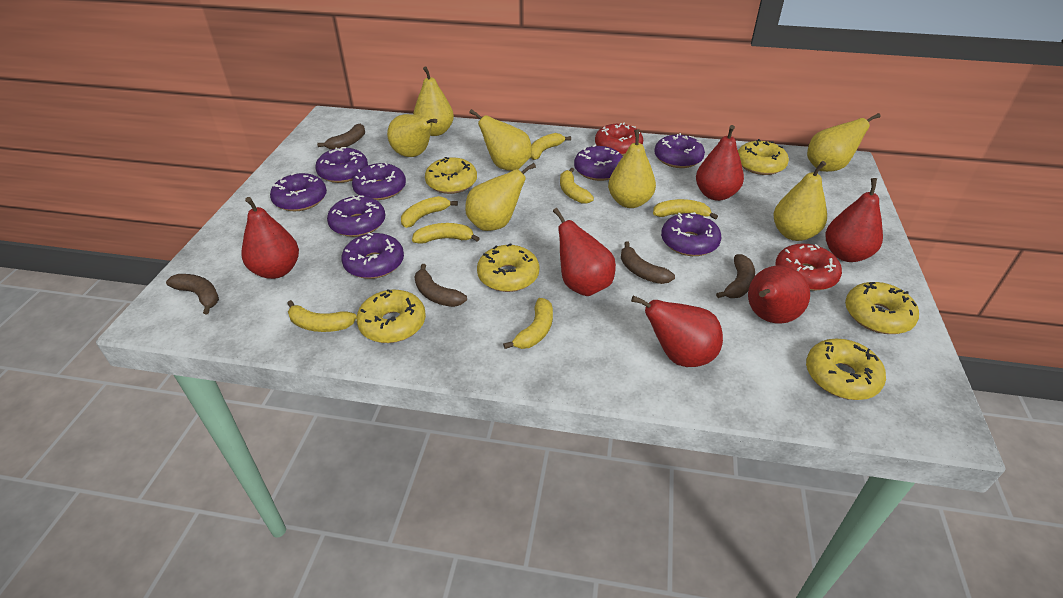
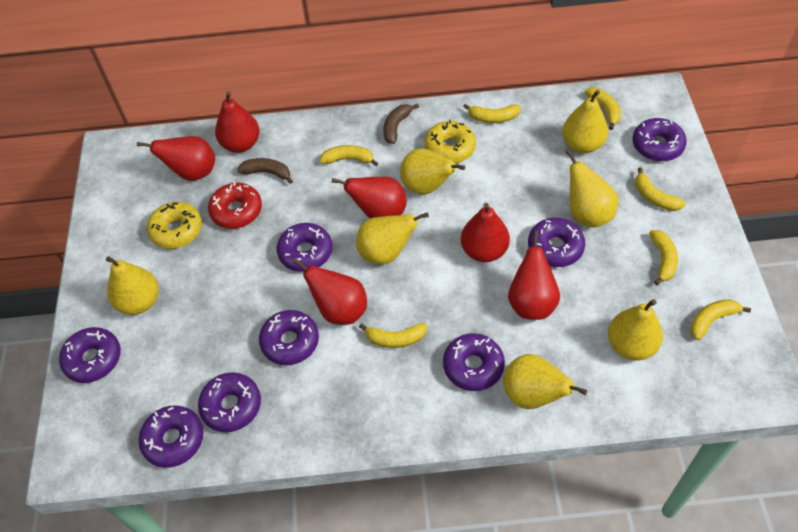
brown banana: 5 -> 2
red donut: 2 -> 1
yellow donut: 6 -> 2

